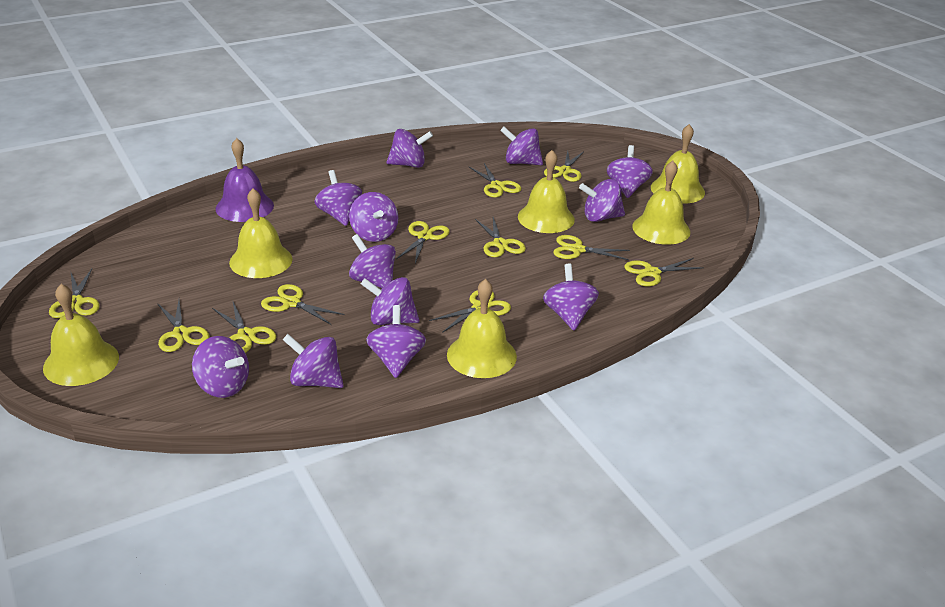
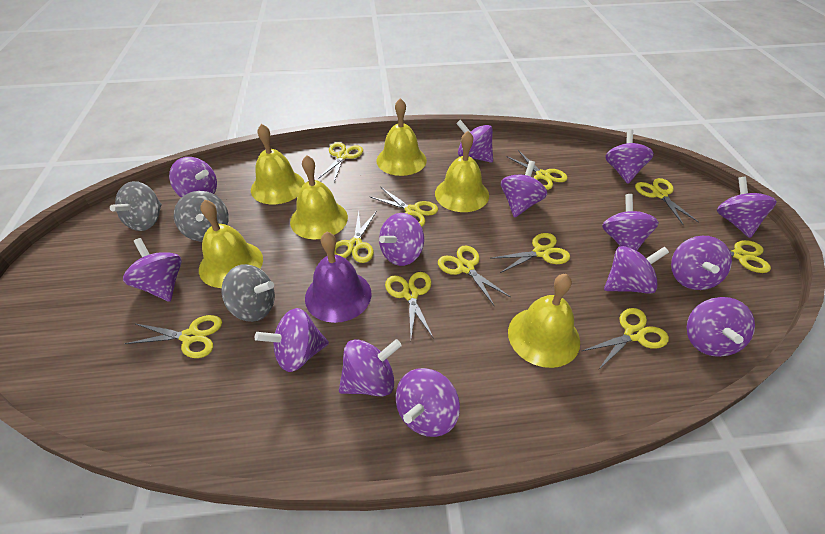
grey spinning top: 0 -> 3
purple spinning top: 12 -> 14

